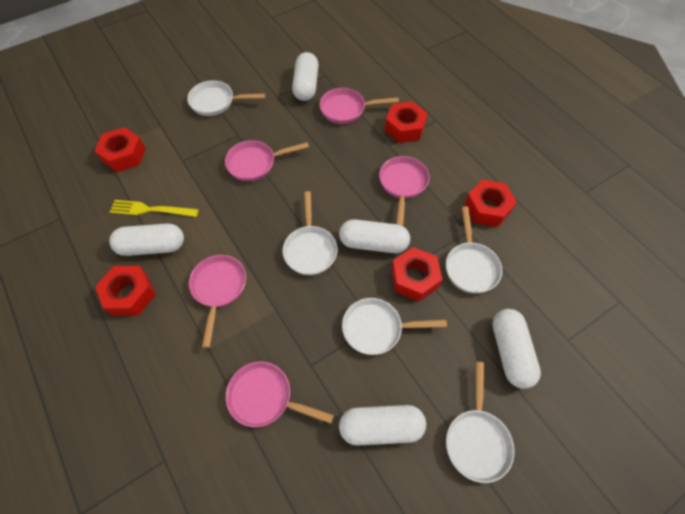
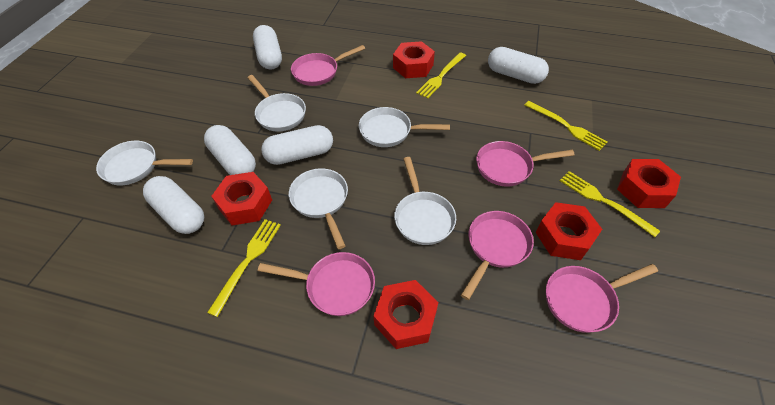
yellow fork: 1 -> 4

